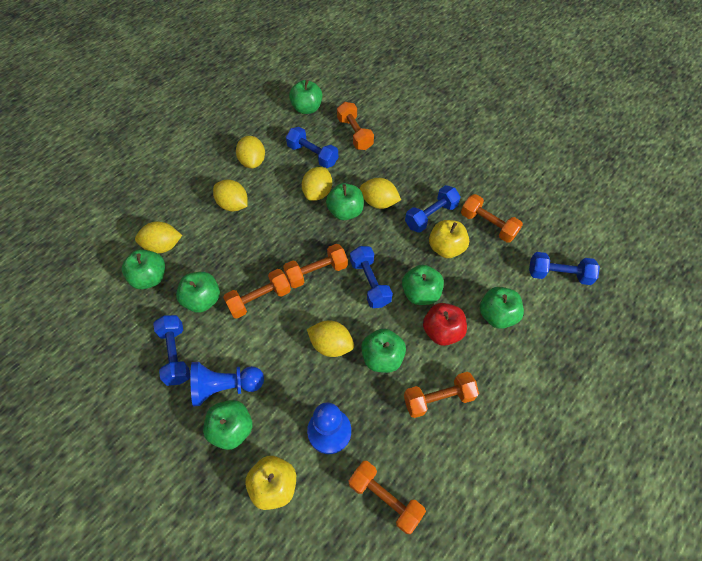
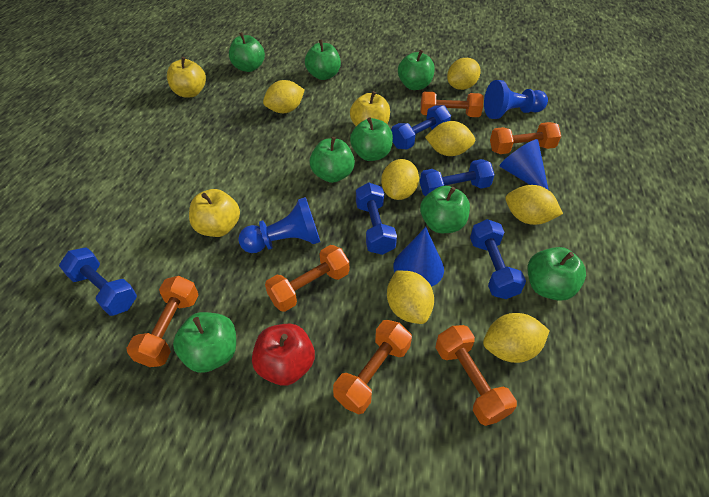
blue cone: 0 -> 2
yellow apple: 2 -> 3
yellow lemon: 6 -> 7

